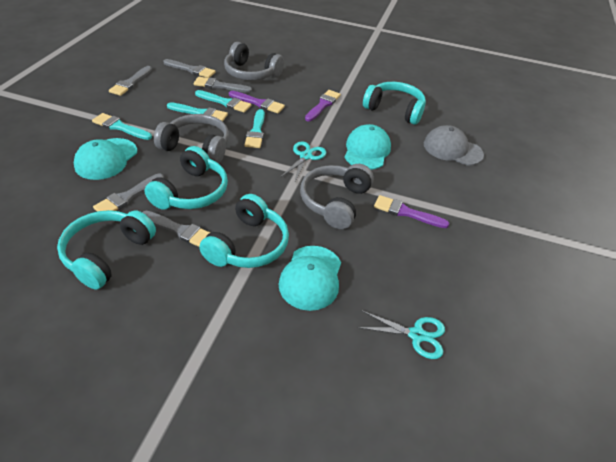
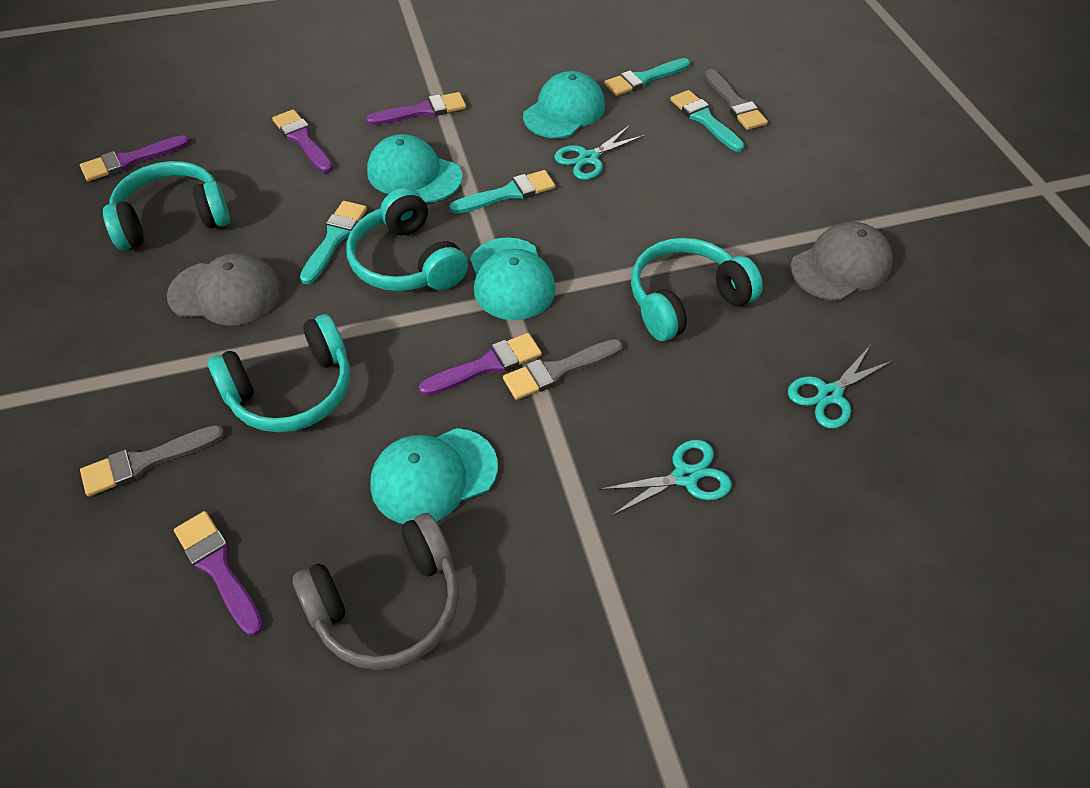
grey brush: 5 -> 3
grey cap: 1 -> 2
grey headphones: 3 -> 1
purple brush: 3 -> 5
turquoise cap: 3 -> 4
turquoise scissors: 2 -> 3

